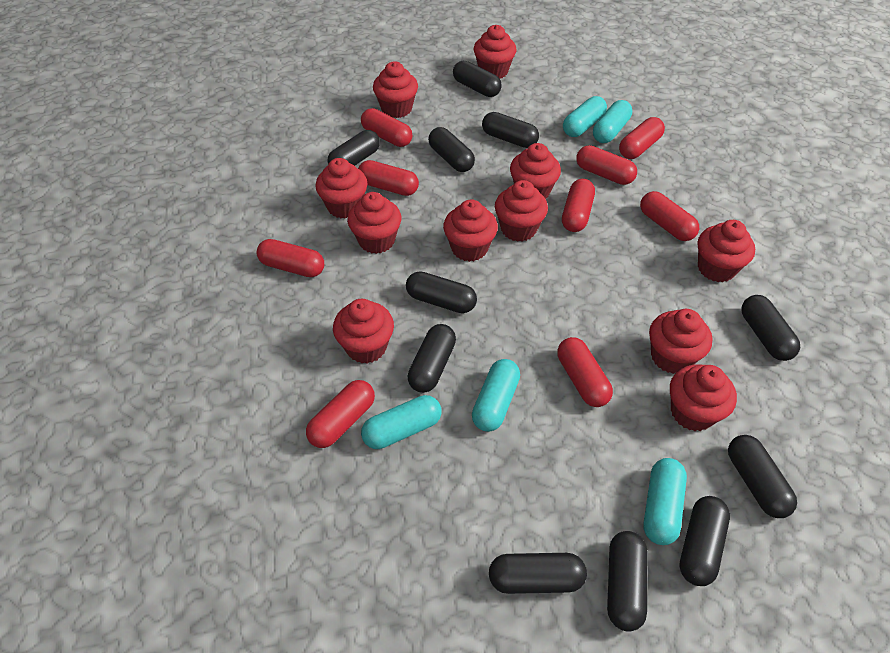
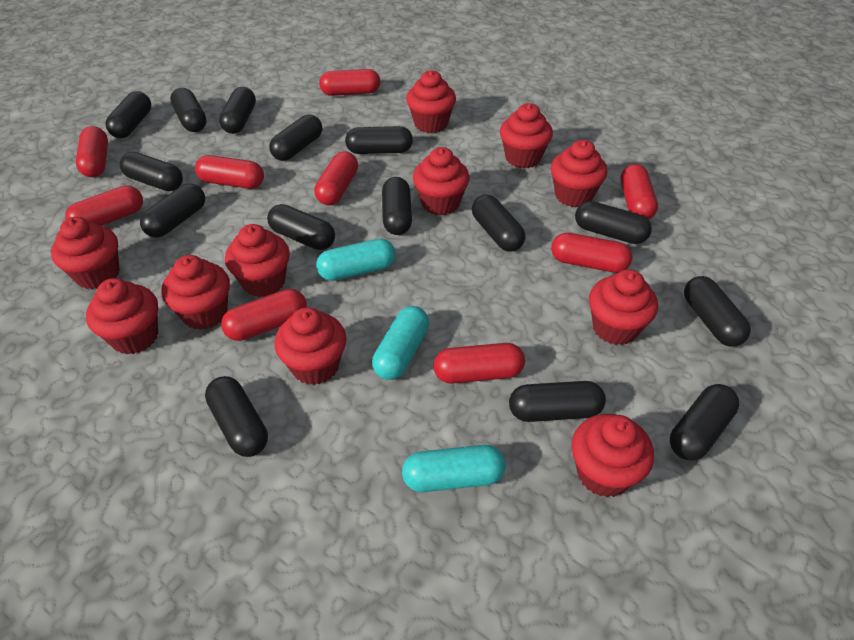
black capsule: 11 -> 15
turquoise capsule: 5 -> 3

